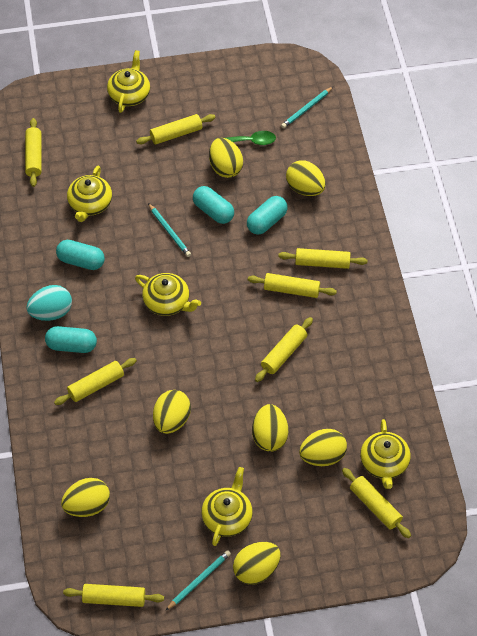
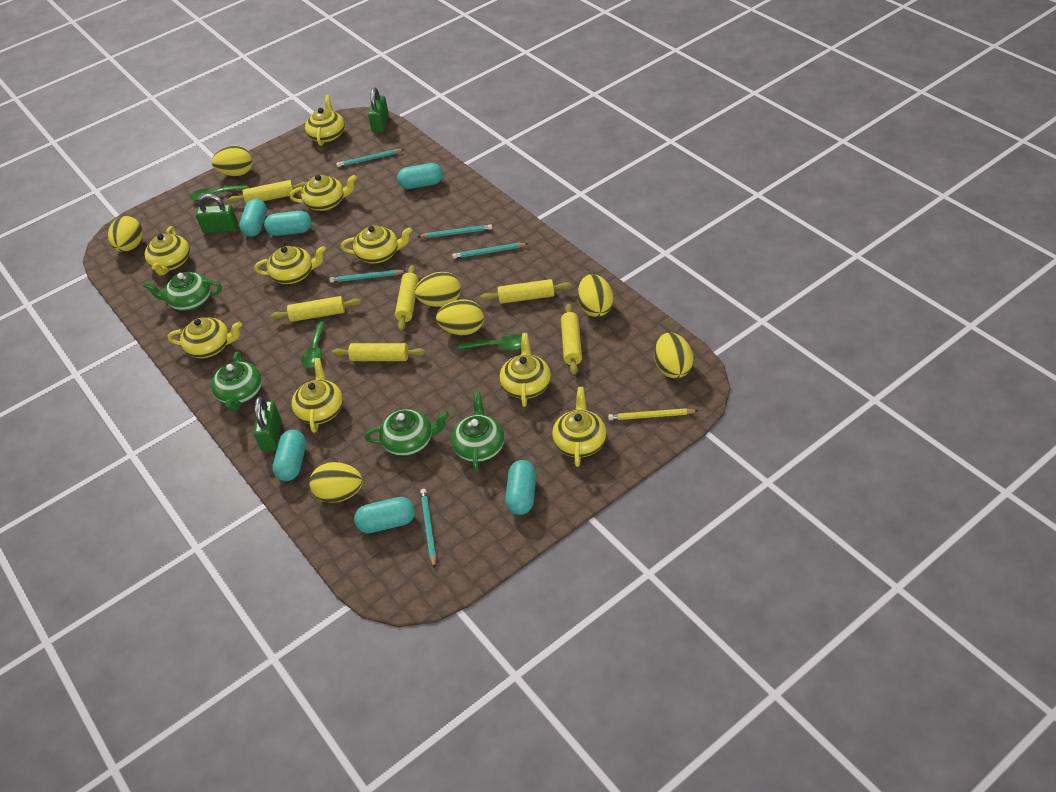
green padlock: 0 -> 3
green spoon: 1 -> 3
green teapot: 0 -> 4
turquoise capsule: 4 -> 6
turquoise egg: 1 -> 0
turquoise pencil: 3 -> 5
yellow pencil: 0 -> 1
yellow rolling pin: 8 -> 6
yellow teapot: 5 -> 9

